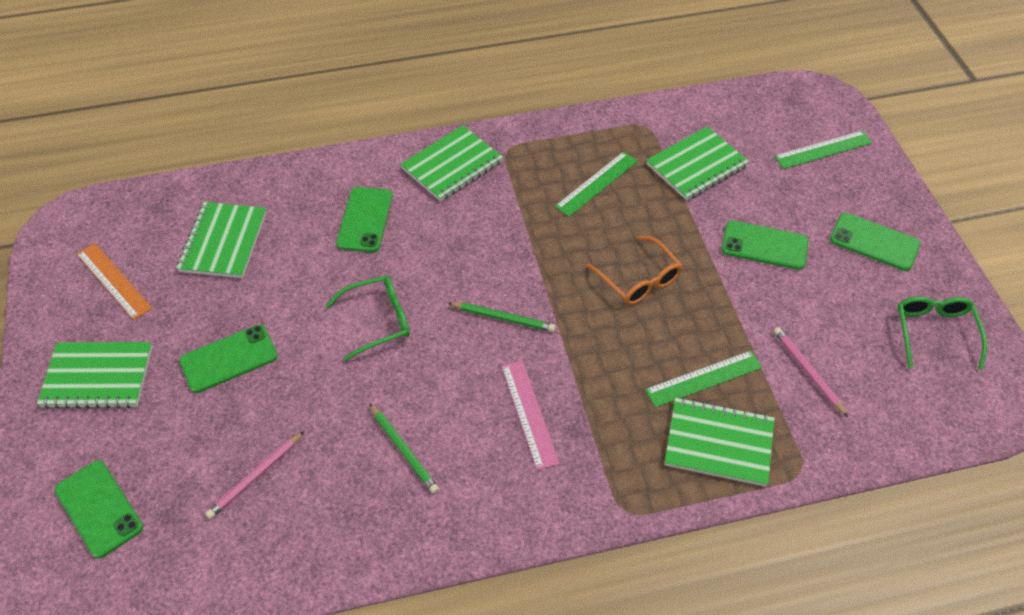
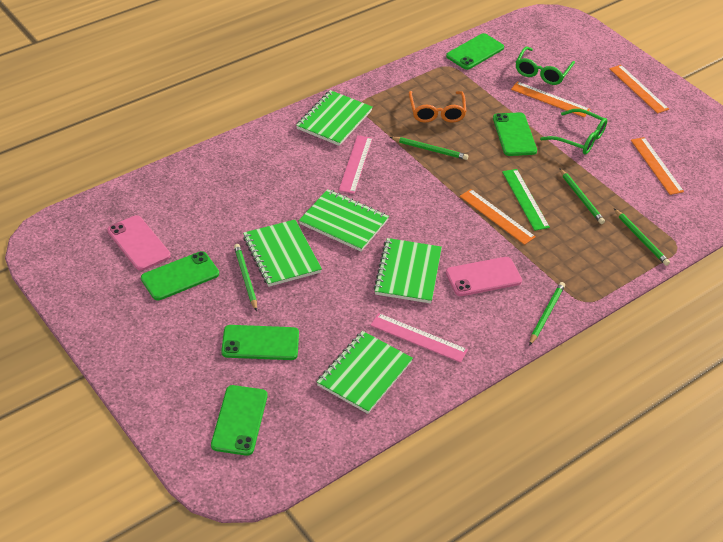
green pencil: 2 -> 5
green ruler: 3 -> 1
orange ruler: 1 -> 4
pink pencil: 2 -> 0
pink phone: 0 -> 2
pink ruler: 1 -> 2

